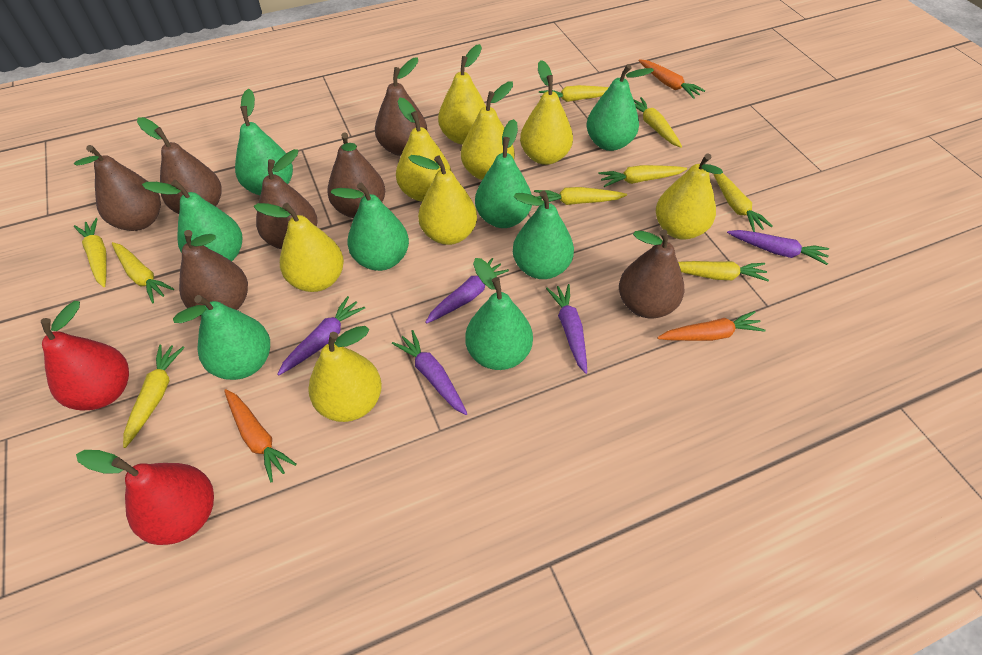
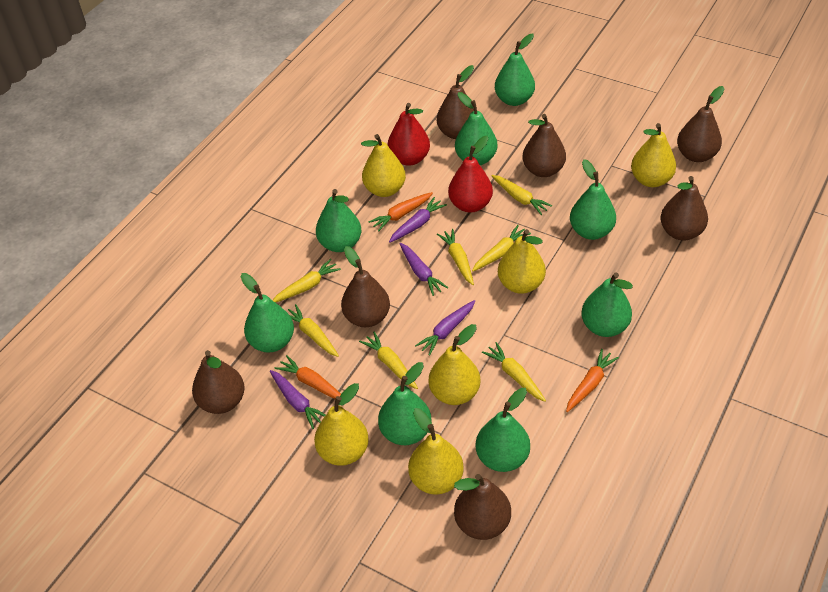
purple carrot: 5 -> 4
yellow carrot: 9 -> 7
yellow pear: 8 -> 6

